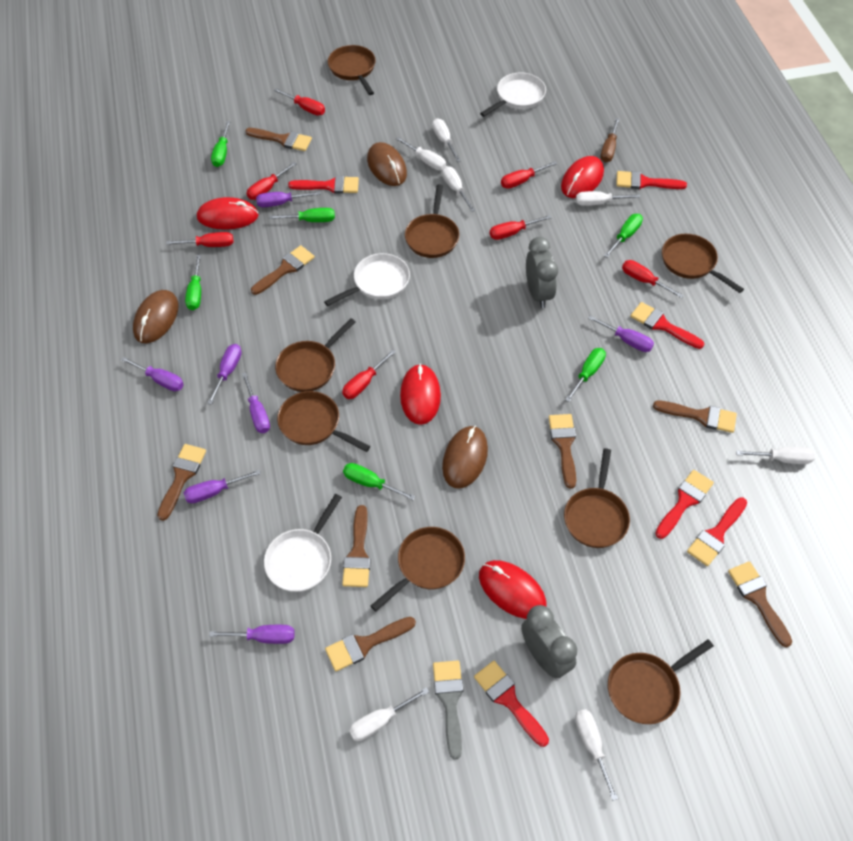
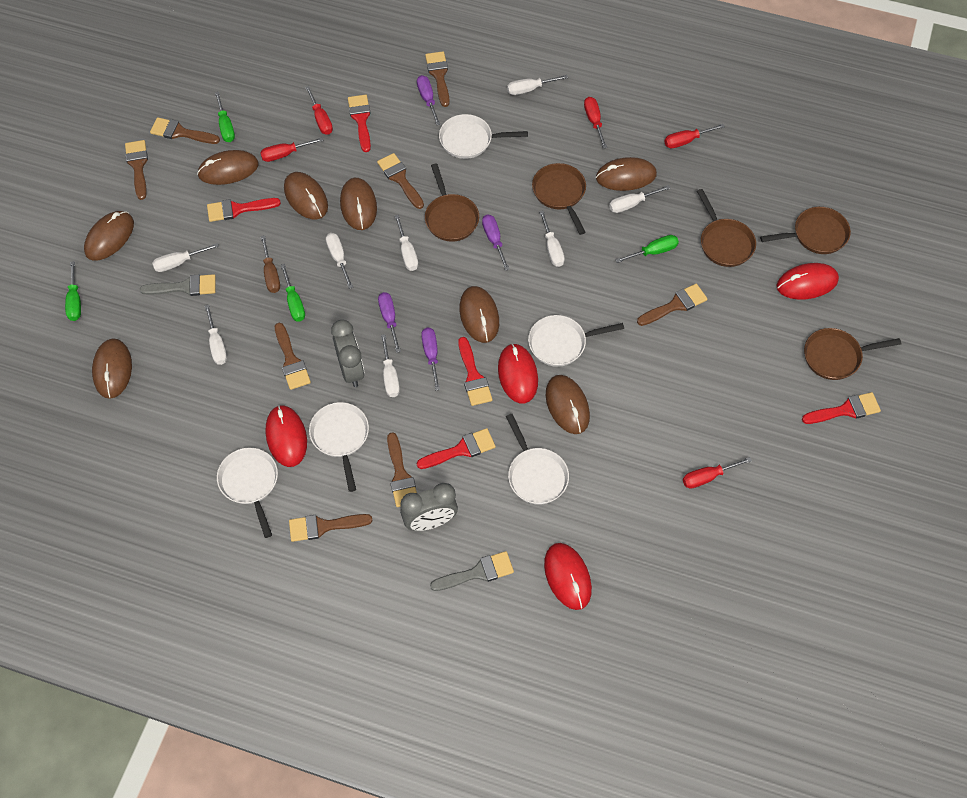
brown mouse: 3 -> 8
brown pan: 8 -> 5
green screwdriver: 6 -> 4
grey brush: 1 -> 2
purple screwdriver: 7 -> 4
red brush: 6 -> 5
red screwdriver: 7 -> 5
white pan: 3 -> 5
white screwdriver: 7 -> 8

